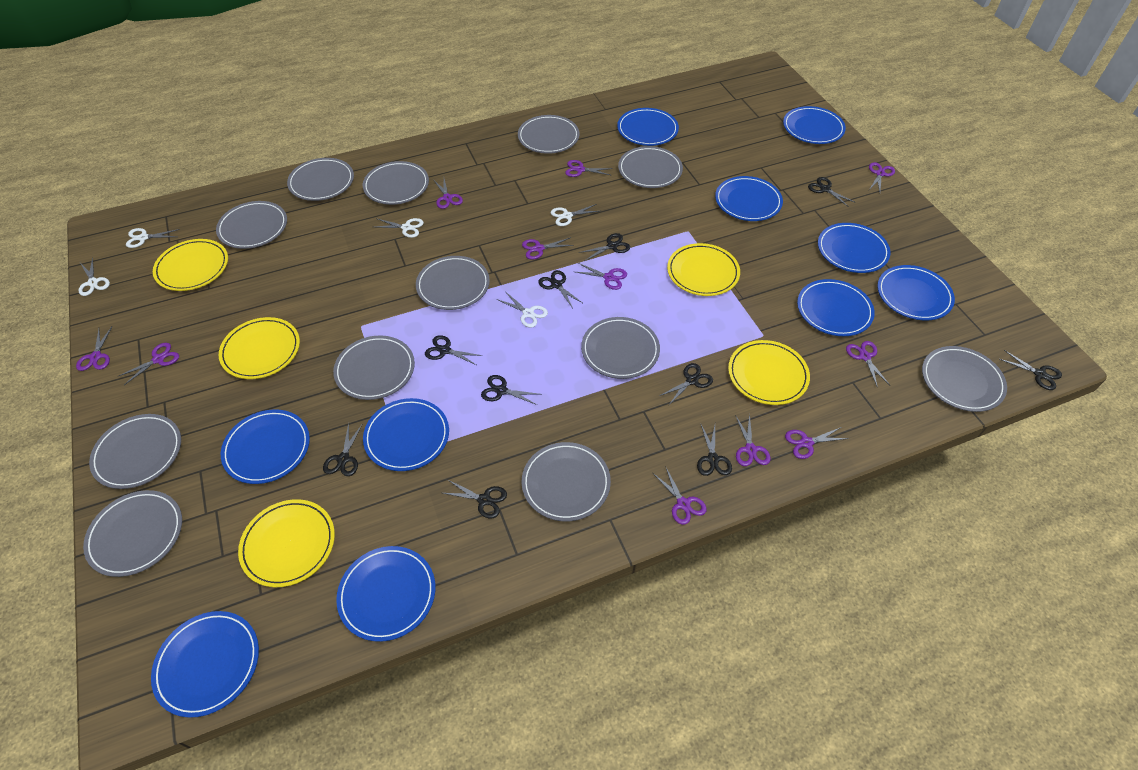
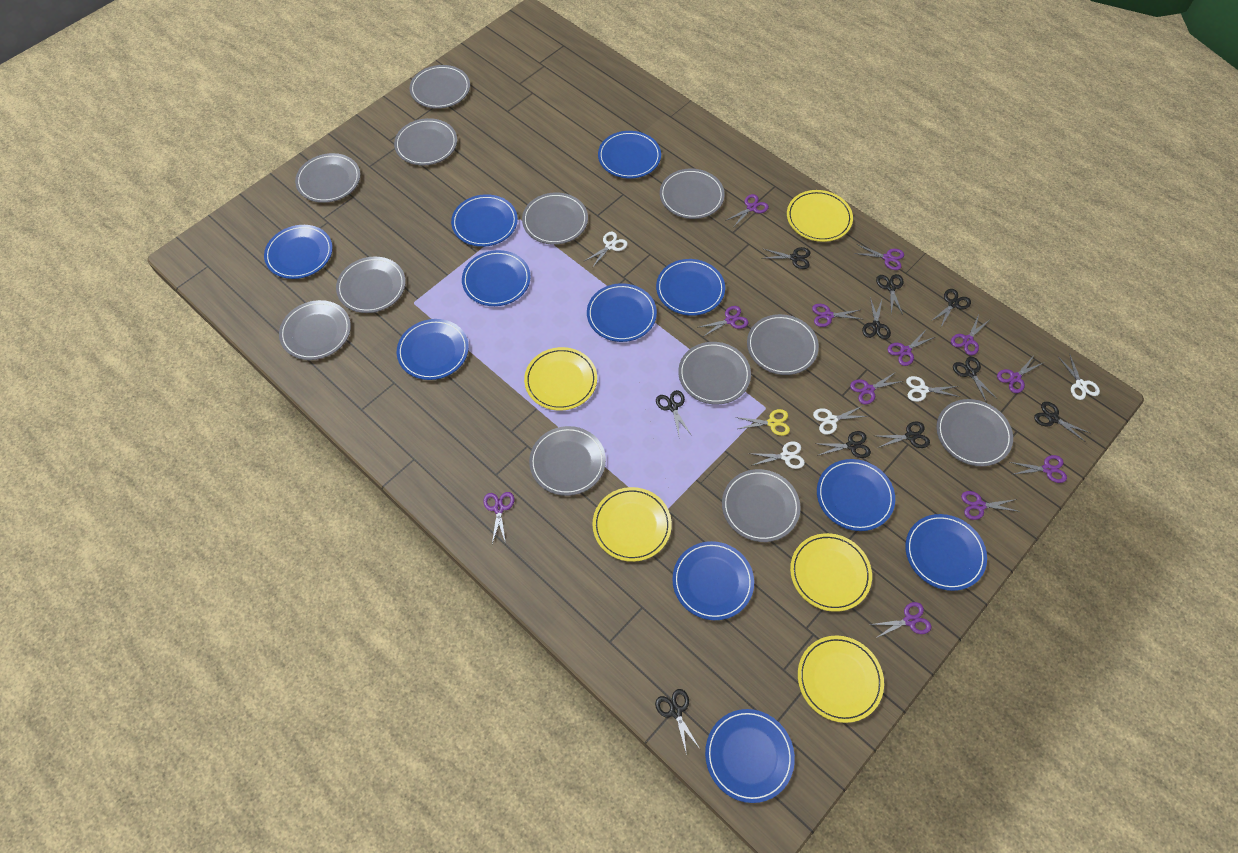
blue plate: 10 -> 11
purple scissors: 11 -> 12
yellow scissors: 0 -> 1

